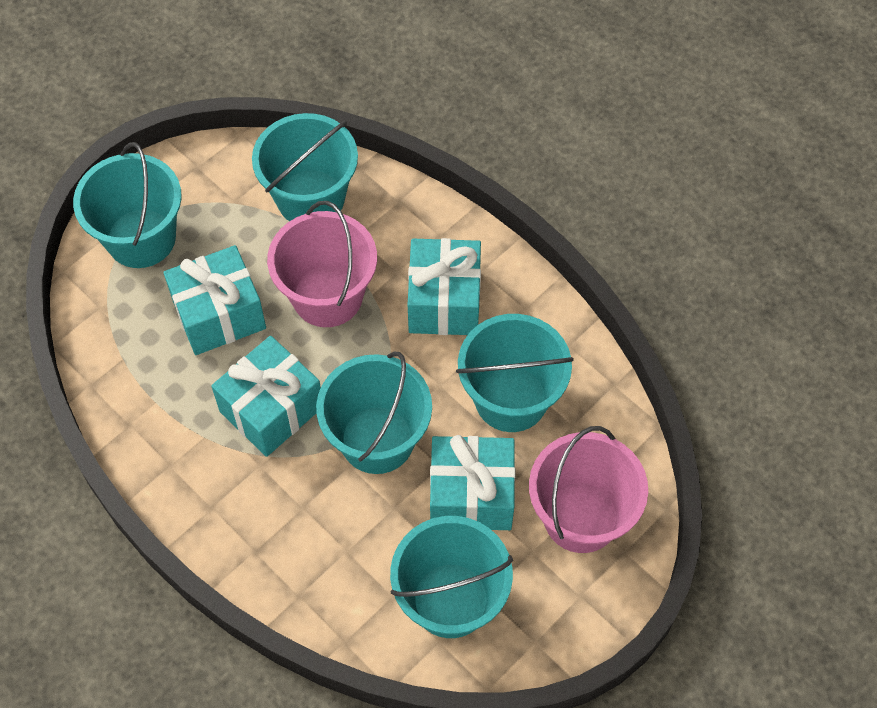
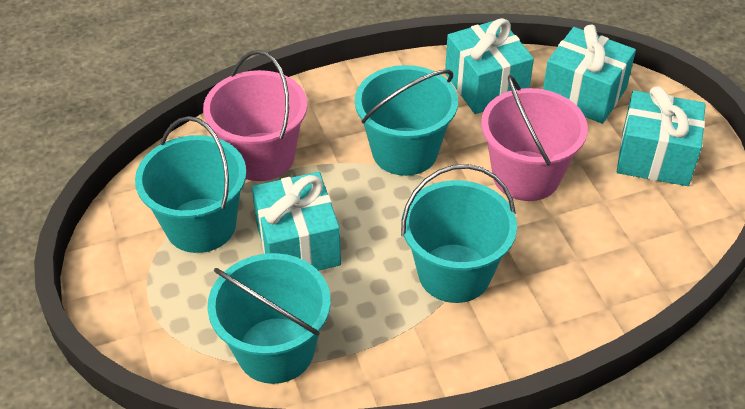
turquoise bucket: 5 -> 4

